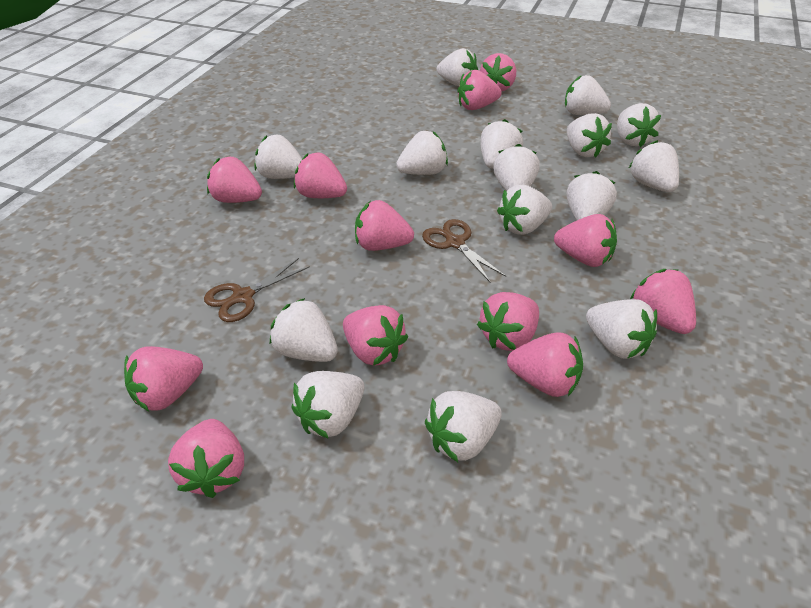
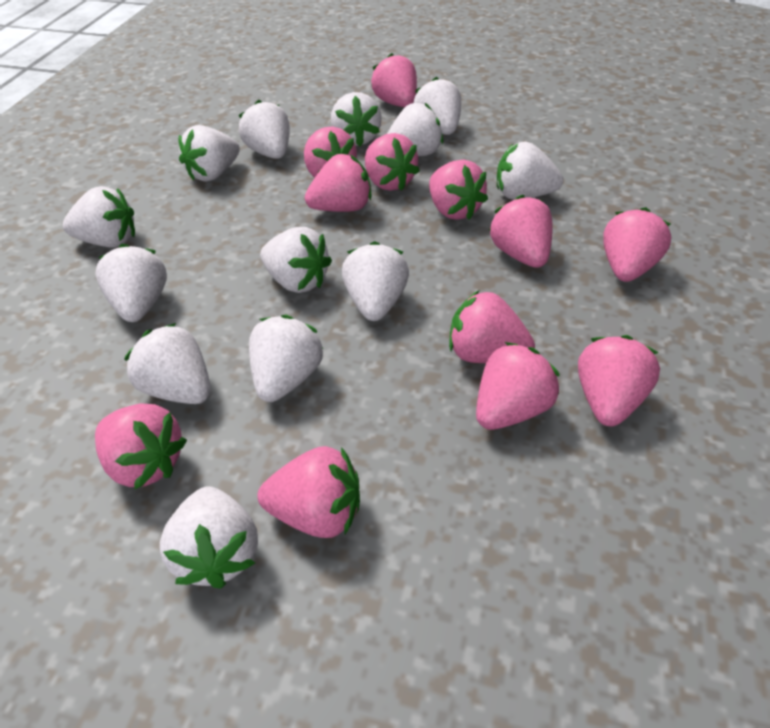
brown scissors: 2 -> 0
white strawberry: 15 -> 13

